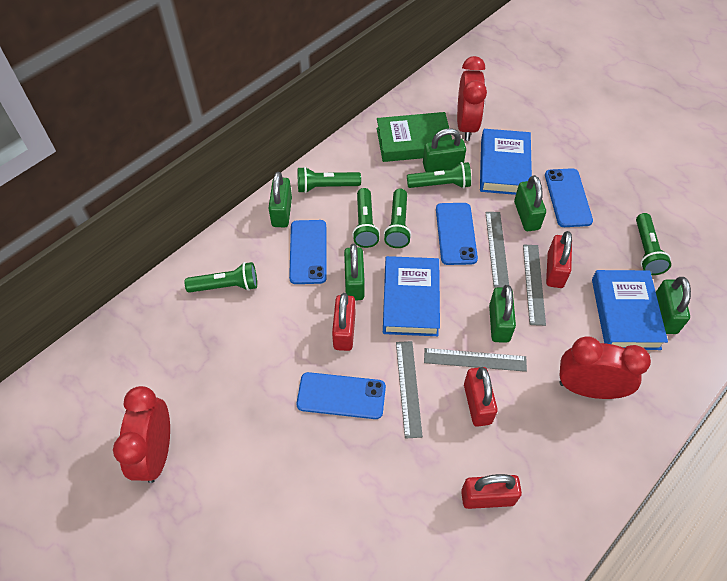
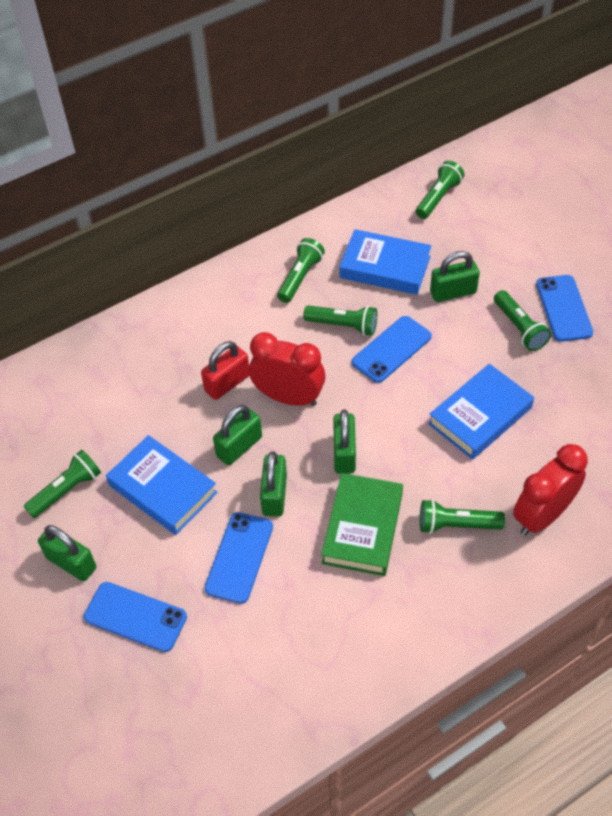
green padlock: 6 -> 5
grey ruler: 4 -> 0
red clock: 3 -> 2
red padlock: 4 -> 1

